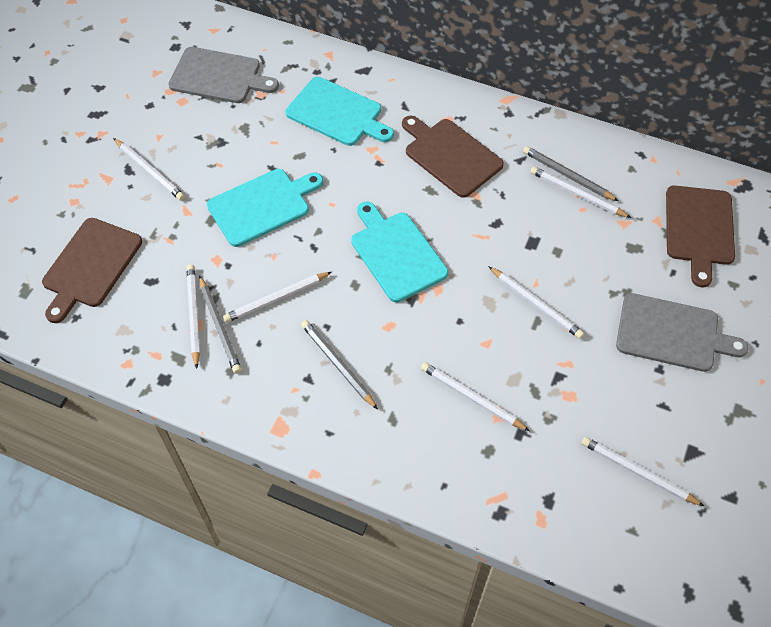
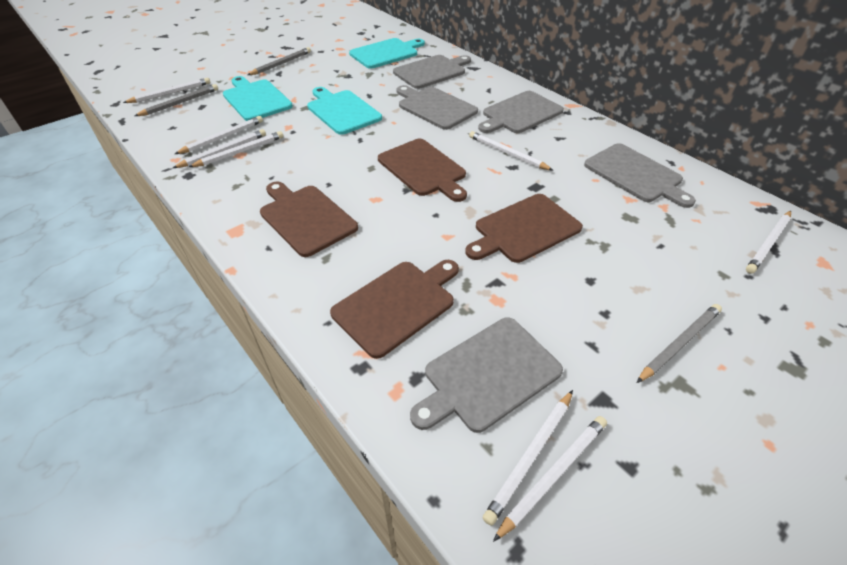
brown cutting board: 3 -> 4
grey cutting board: 2 -> 5
white pencil: 7 -> 8

